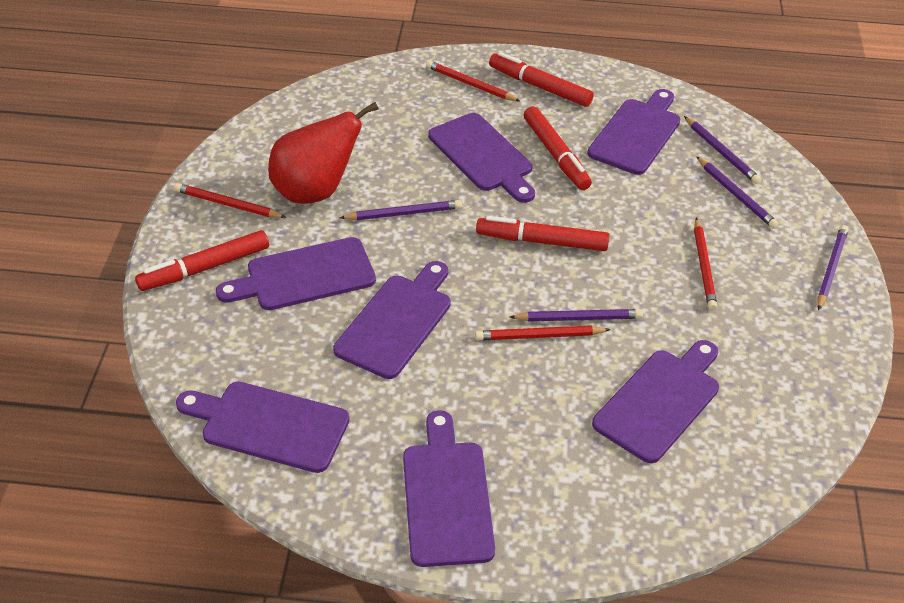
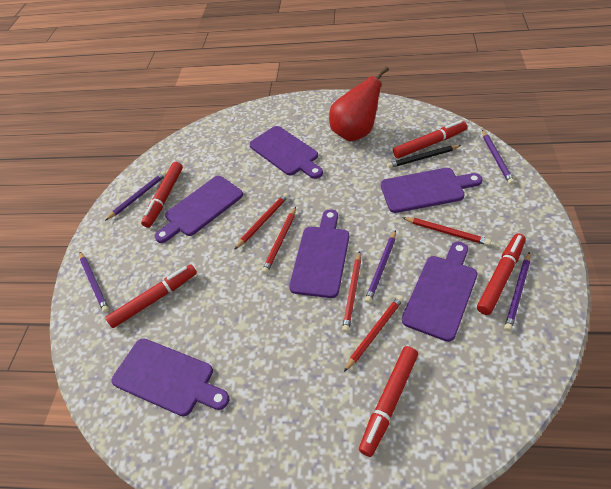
black pencil: 0 -> 1
purple cutting board: 7 -> 6
red marker: 4 -> 5
red pencil: 4 -> 5

